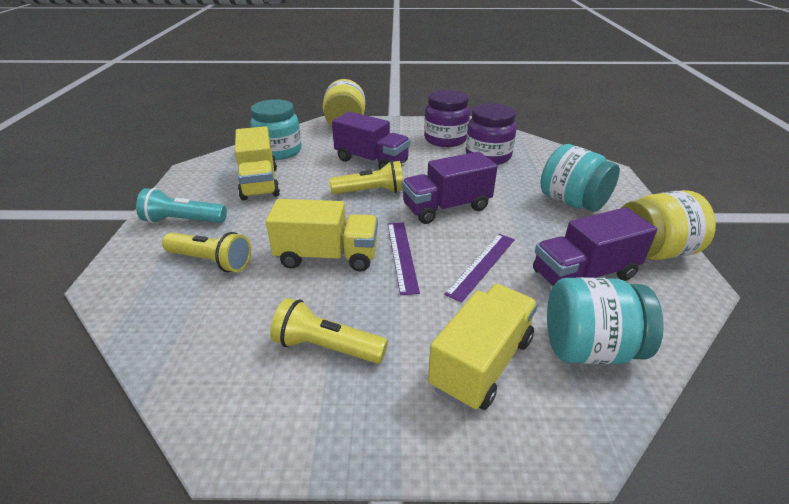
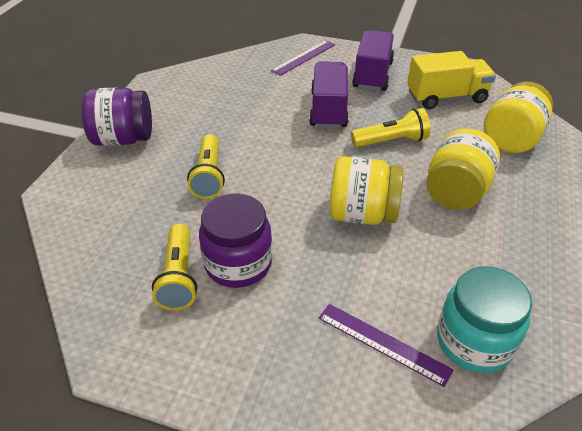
purple truck: 3 -> 2
turquoise flashlight: 1 -> 0
turquoise jar: 3 -> 1
yellow jar: 2 -> 3
yellow truck: 3 -> 1

